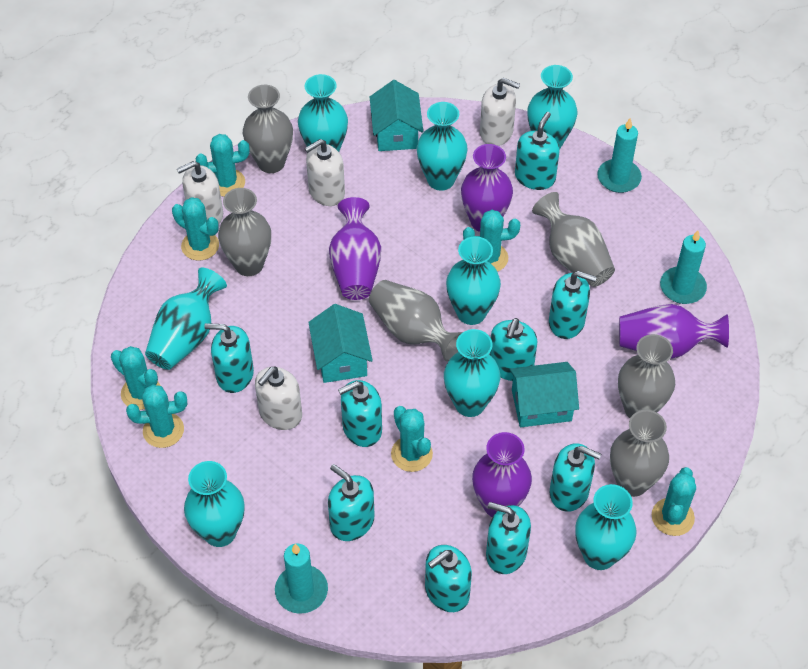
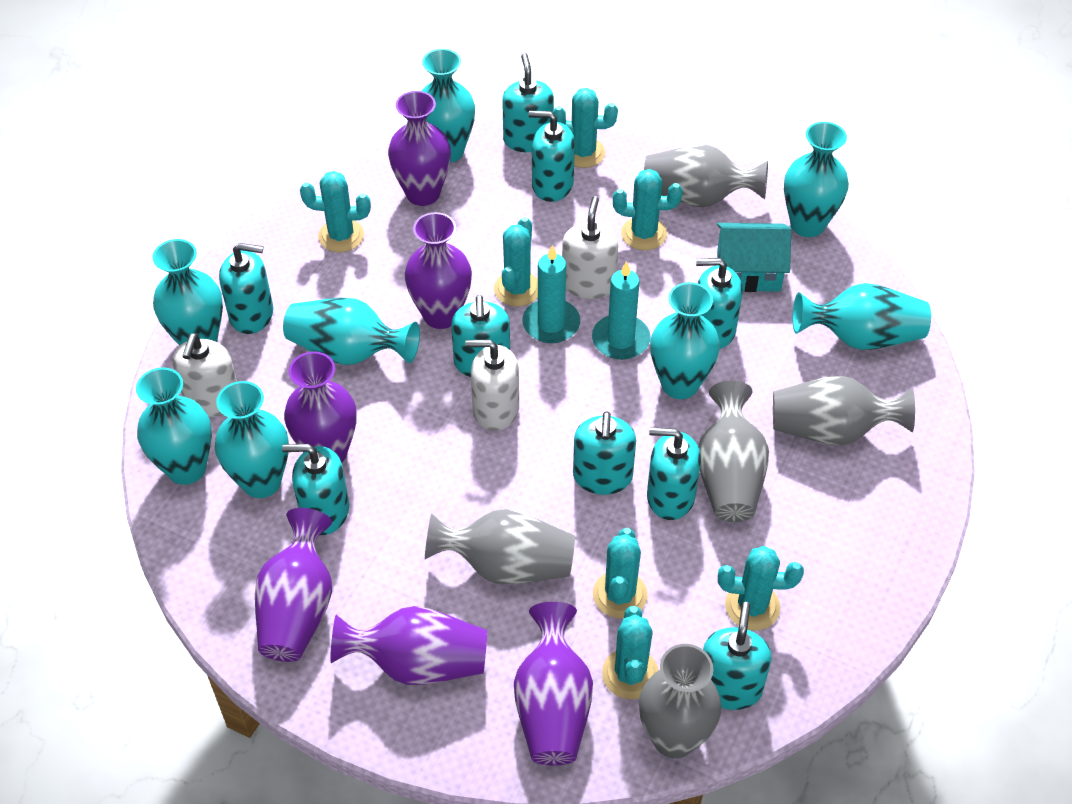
grey vase: 6 -> 5
purple vase: 4 -> 6
turquoise candle: 3 -> 2
turquoise house: 3 -> 1
white soap dispenser: 4 -> 3

